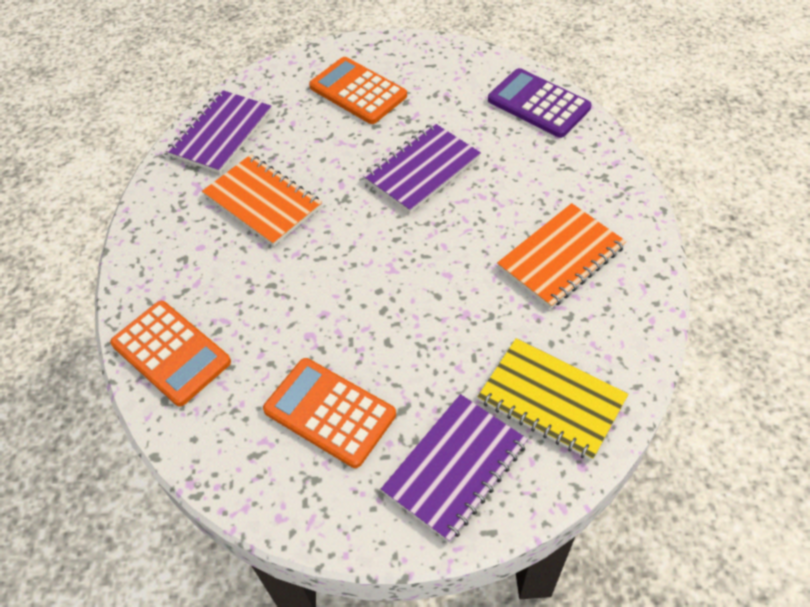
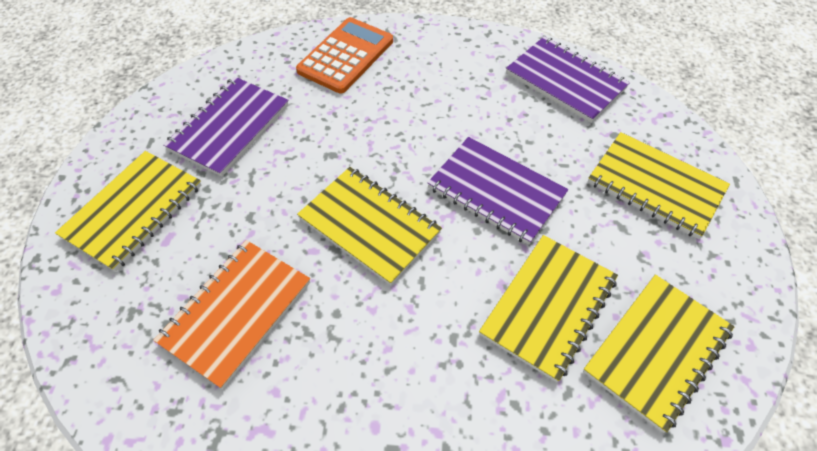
orange calculator: 3 -> 1
orange notebook: 2 -> 1
purple calculator: 1 -> 0
yellow notebook: 1 -> 5

